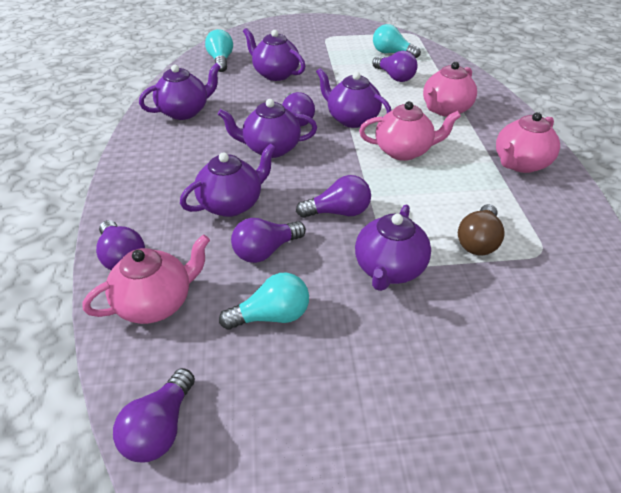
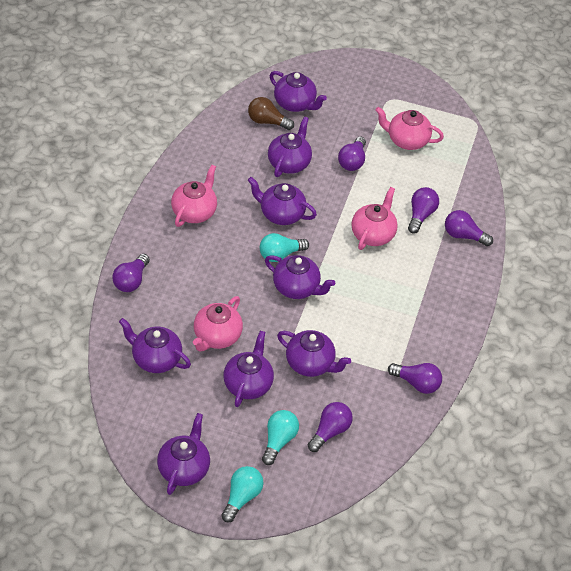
purple teapot: 6 -> 8

